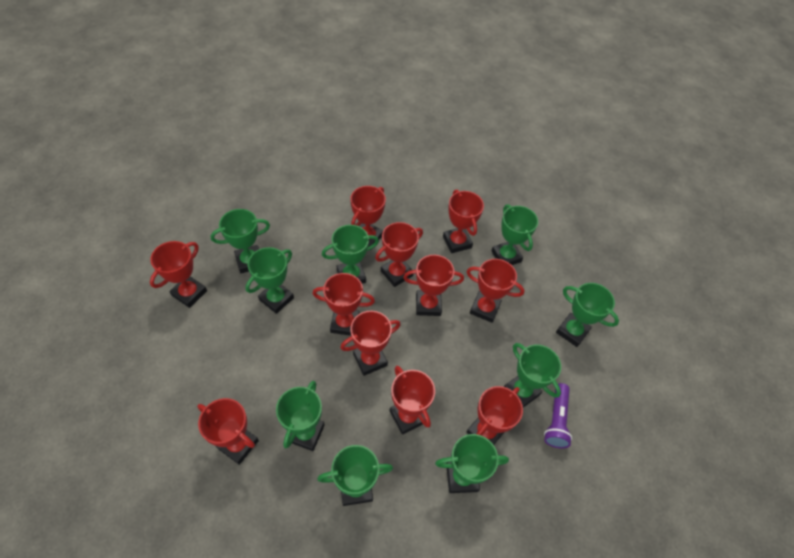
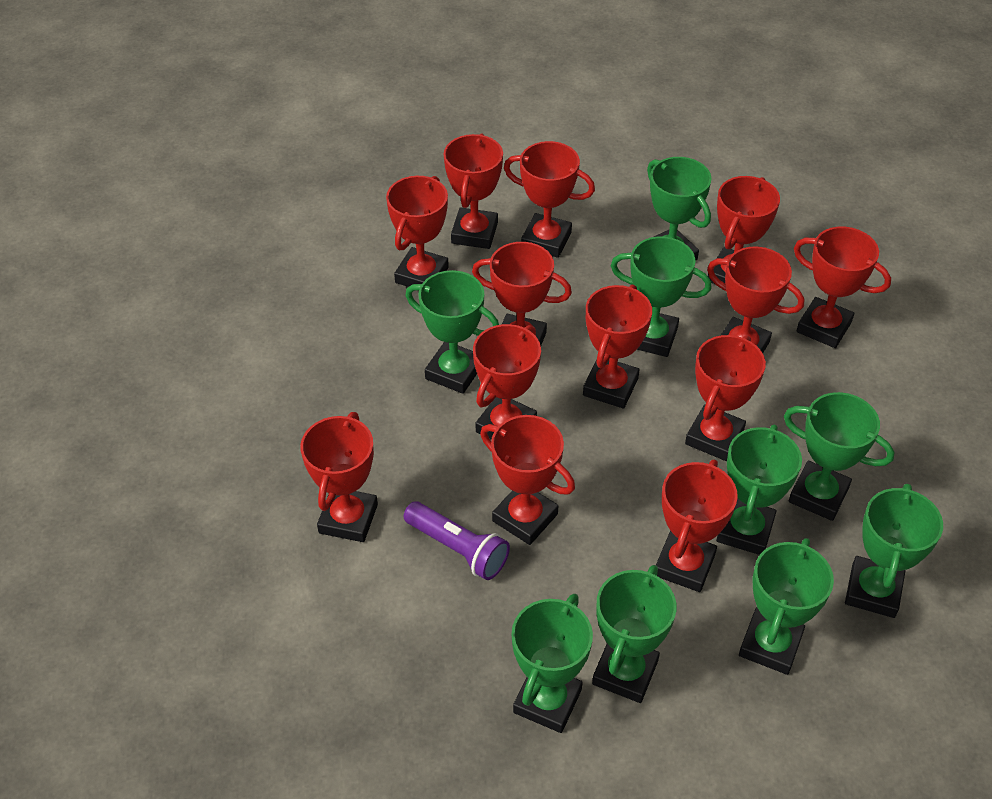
red trophy: 11 -> 13

